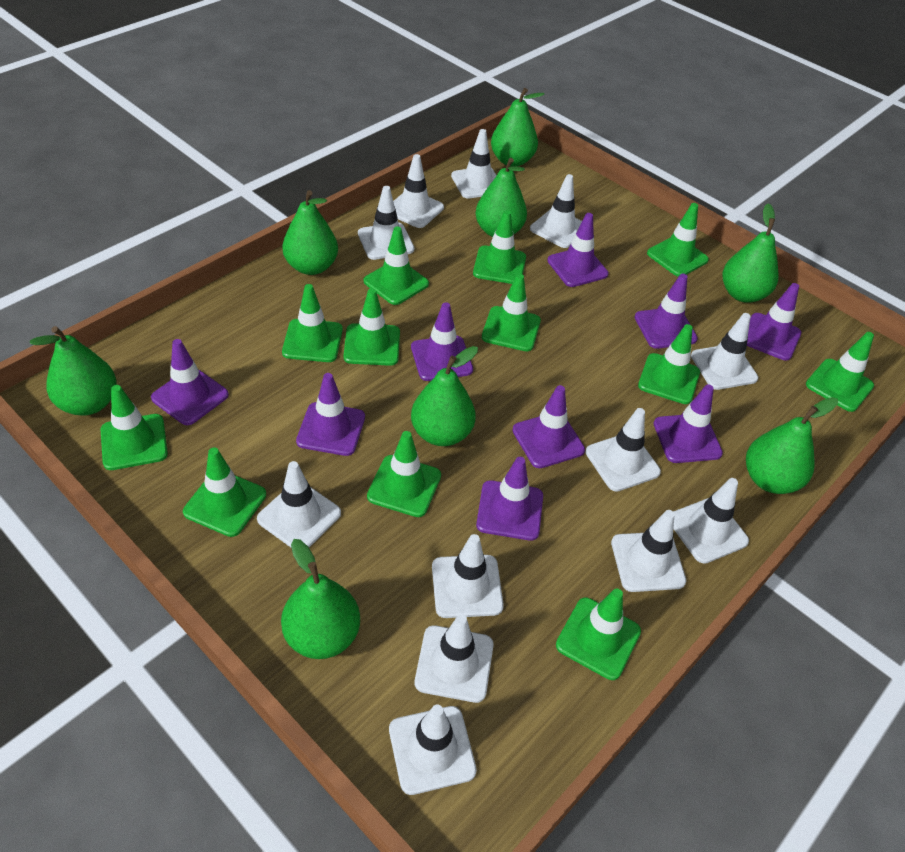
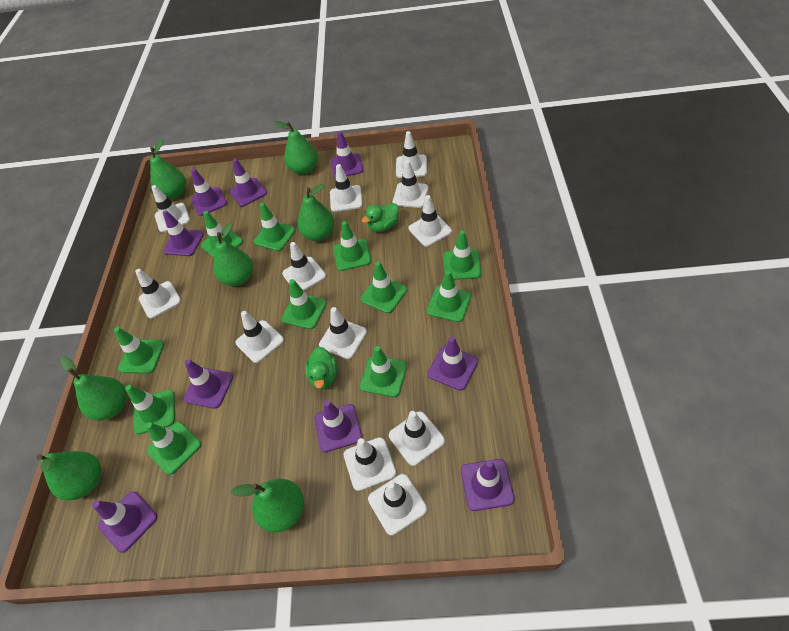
green duck: 0 -> 2
green pear: 8 -> 7
green traffic cone: 12 -> 11

